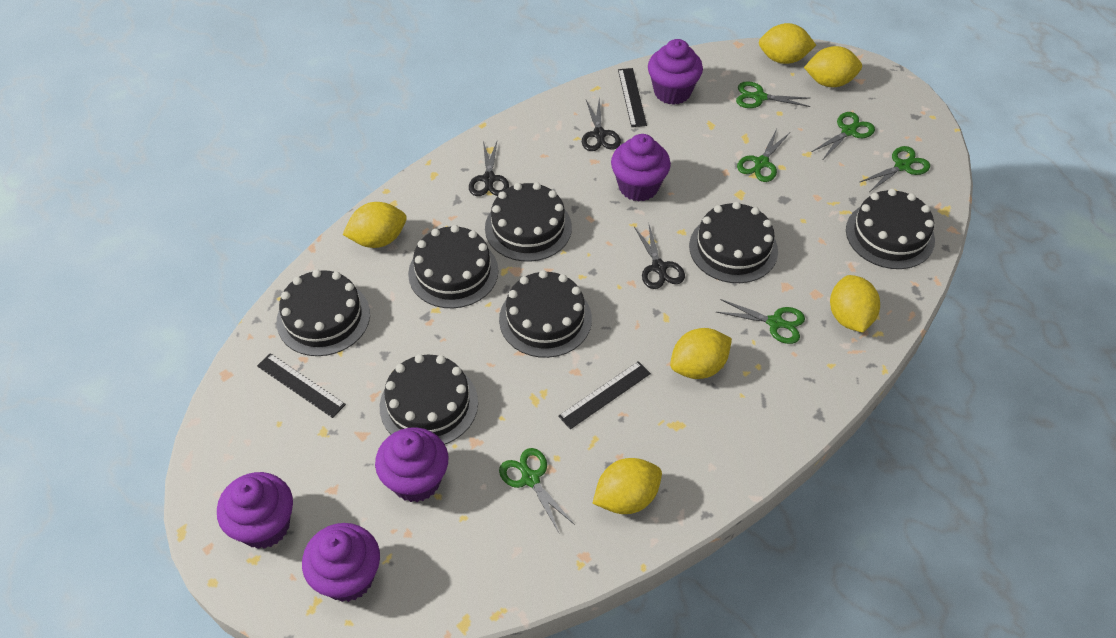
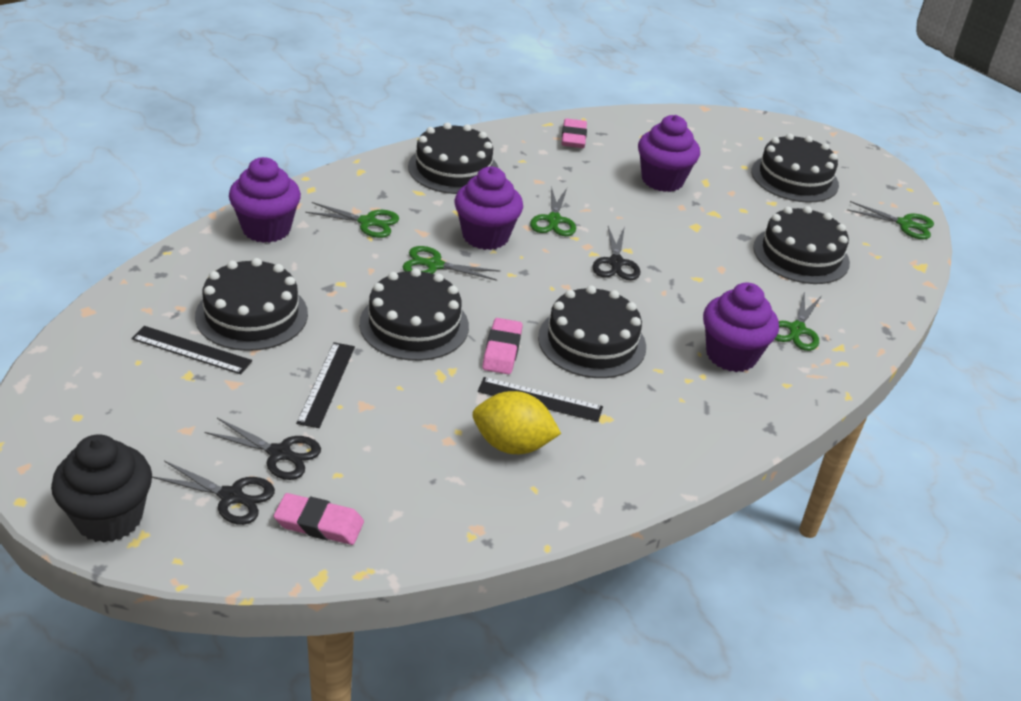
black cake: 7 -> 6
black cupcake: 0 -> 1
green scissors: 6 -> 5
pink eraser: 0 -> 3
purple cupcake: 5 -> 4
yellow lemon: 6 -> 1

